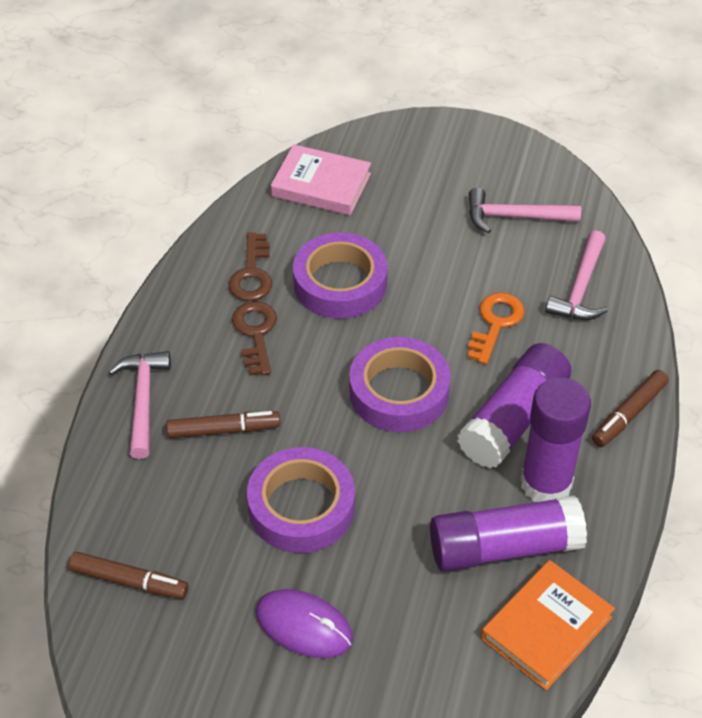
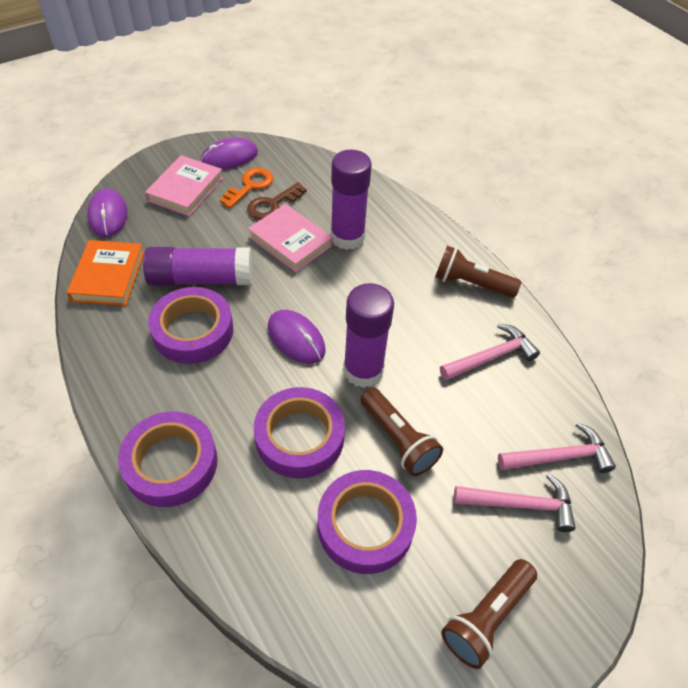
brown flashlight: 0 -> 3
brown key: 2 -> 1
brown marker: 3 -> 0
pink book: 1 -> 2
purple mouse: 1 -> 3
purple tape: 3 -> 4

